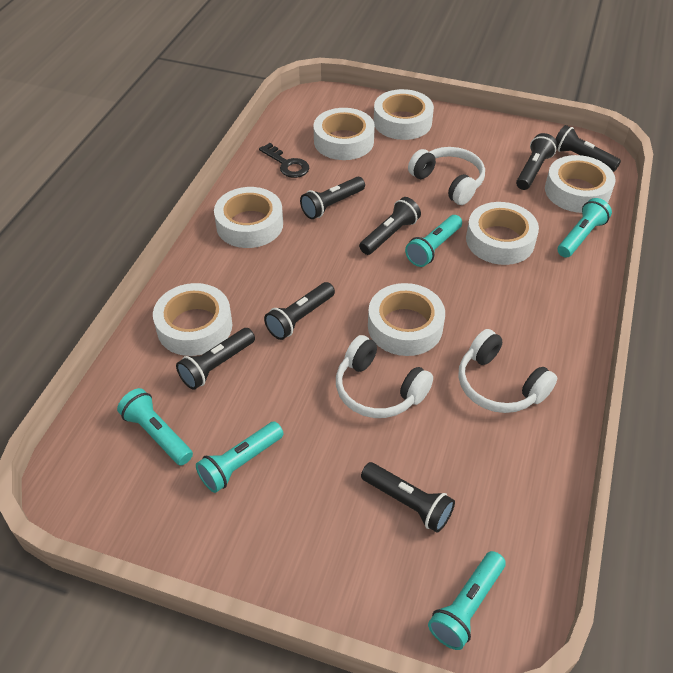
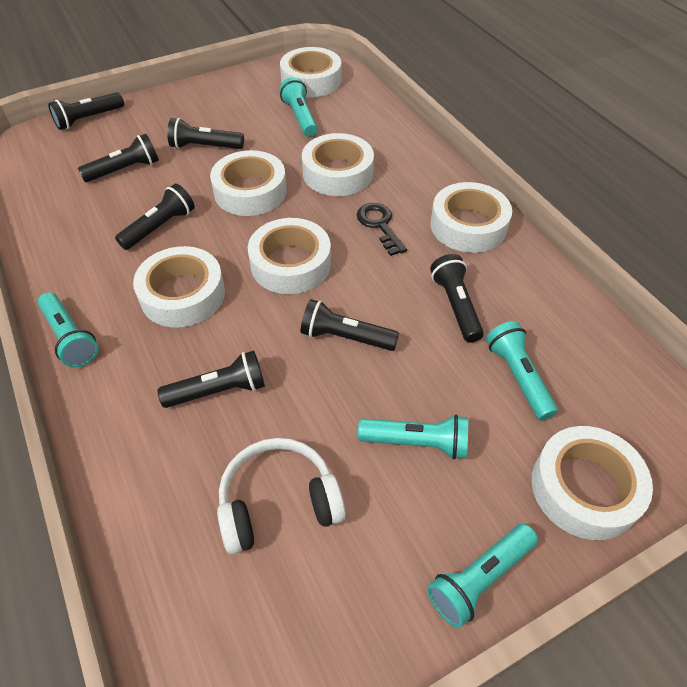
white headphones: 3 -> 1

